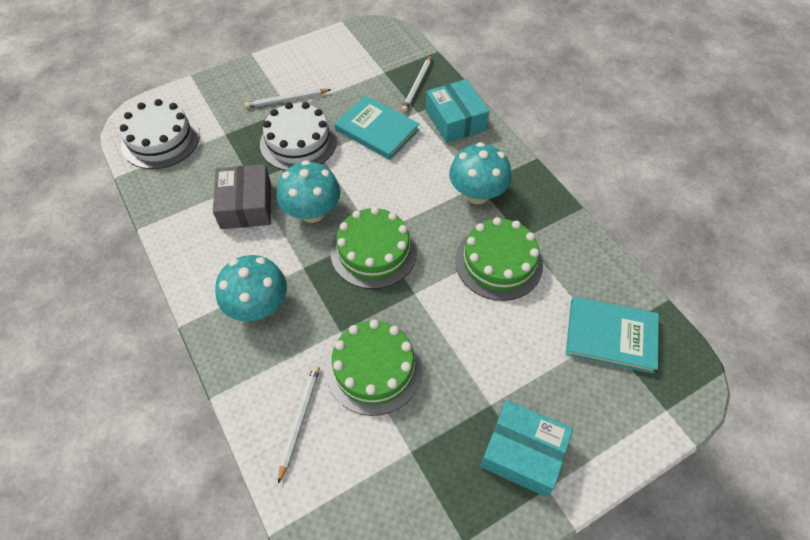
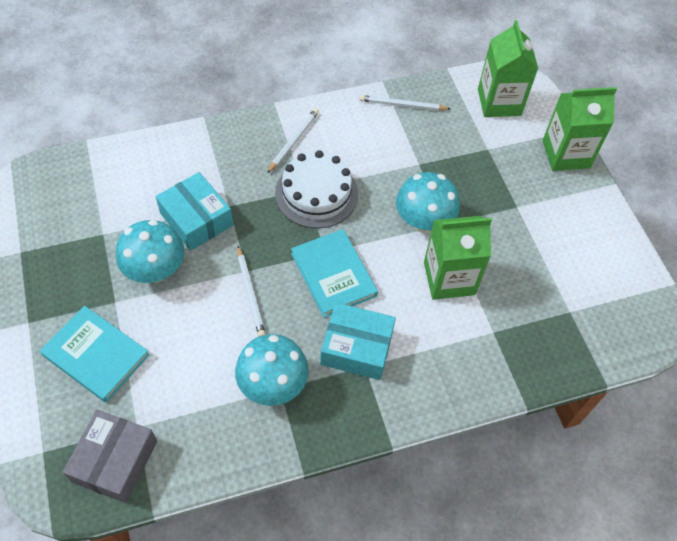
green cake: 3 -> 0
green carton: 0 -> 3
white cake: 2 -> 1

